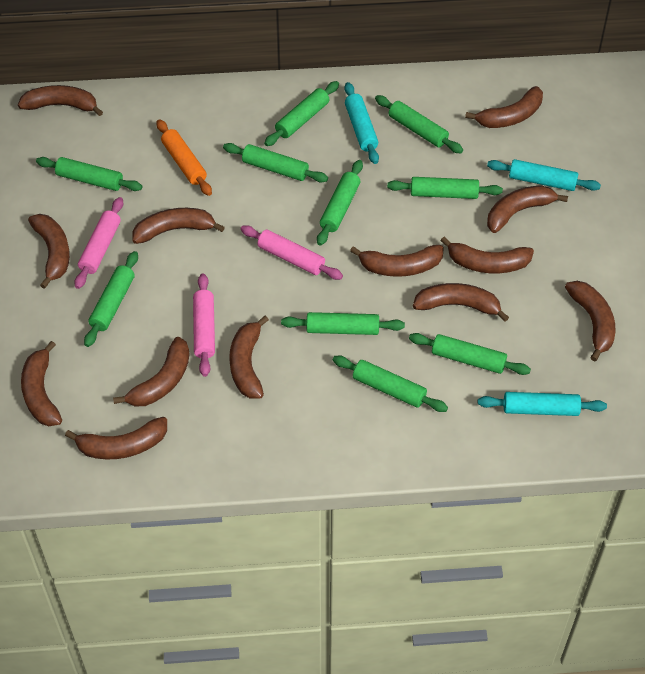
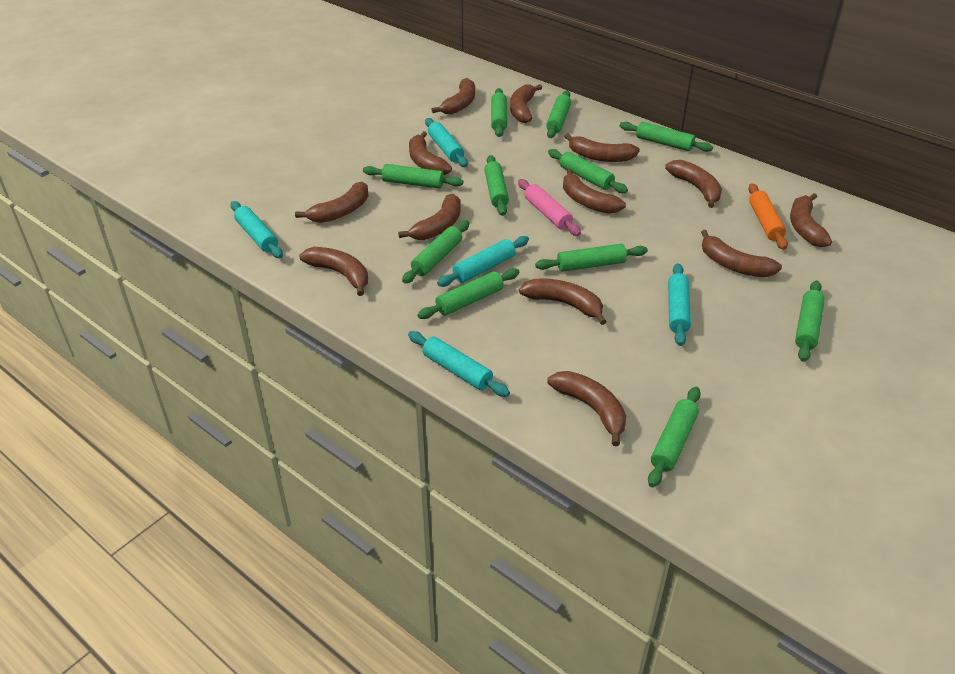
green rolling pin: 10 -> 11
pink rolling pin: 3 -> 1
turquoise rolling pin: 3 -> 5

